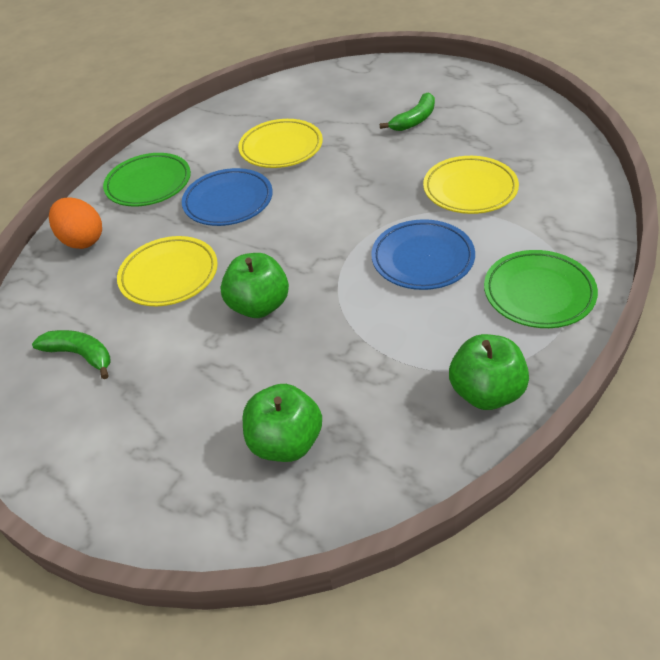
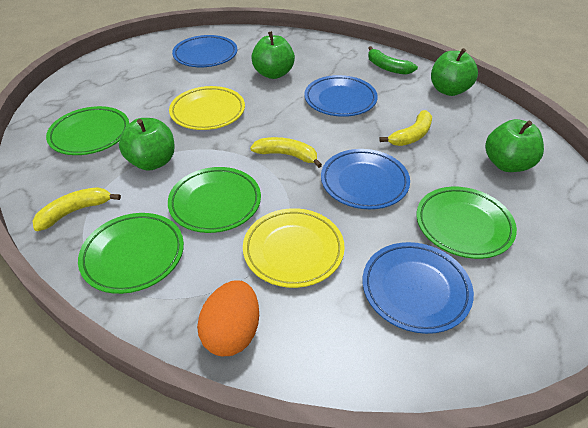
blue plate: 2 -> 4
green apple: 3 -> 4
green banana: 2 -> 1
green plate: 2 -> 4
yellow banana: 0 -> 3
yellow plate: 3 -> 2

